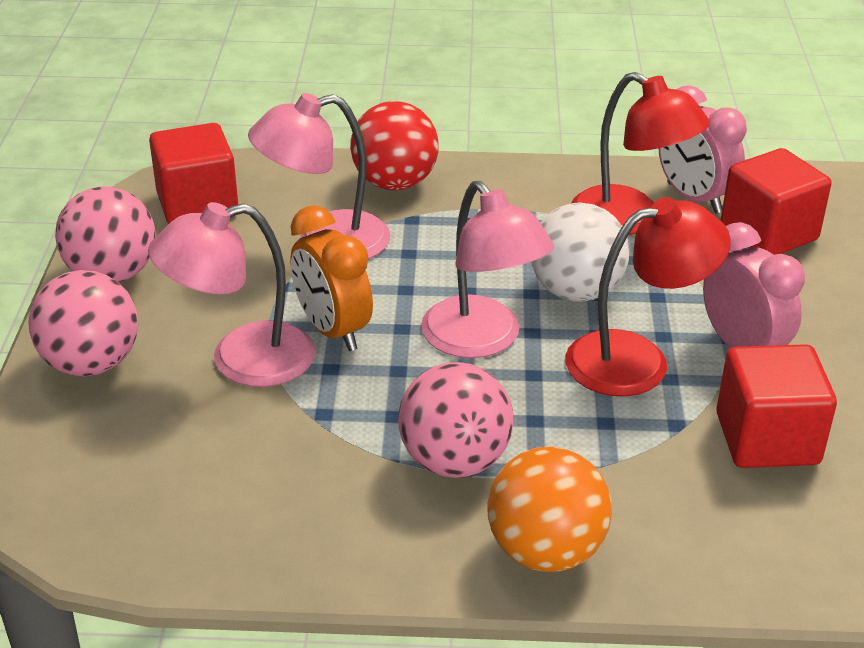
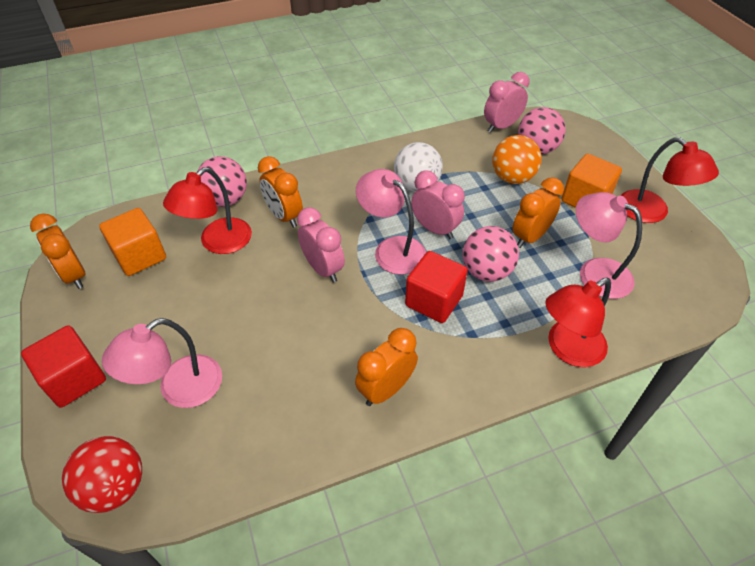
orange clock: 1 -> 4
orange cube: 0 -> 2
pink clock: 2 -> 3
red cube: 3 -> 2
red lamp: 2 -> 3

